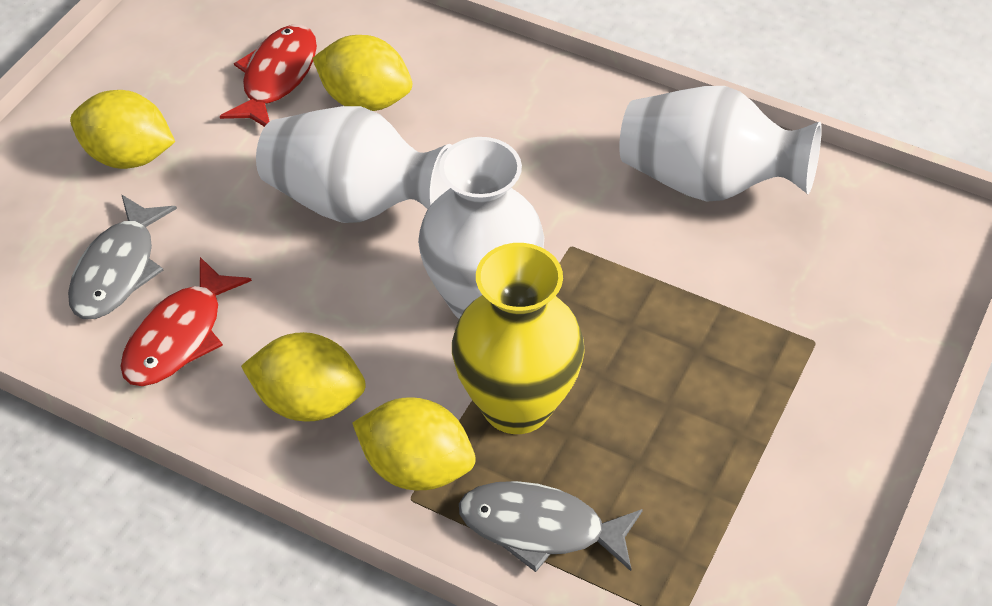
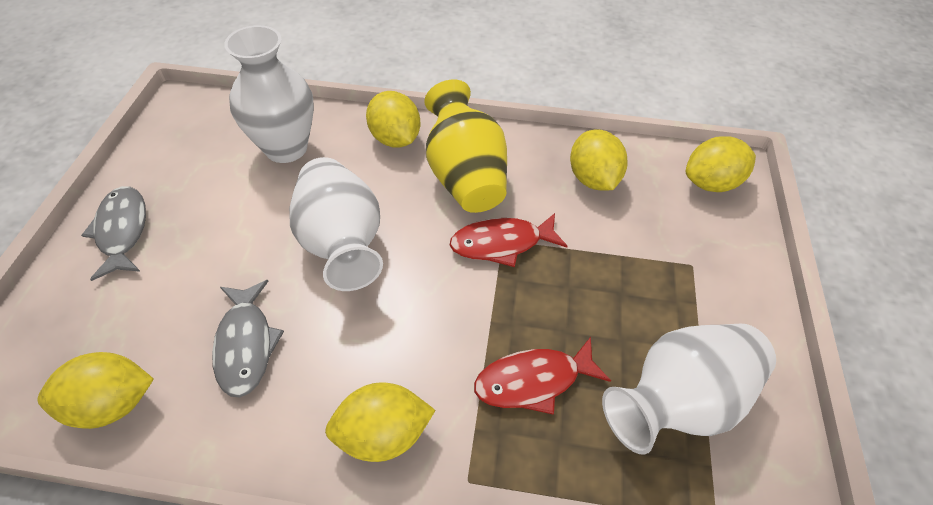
yellow lemon: 4 -> 5

